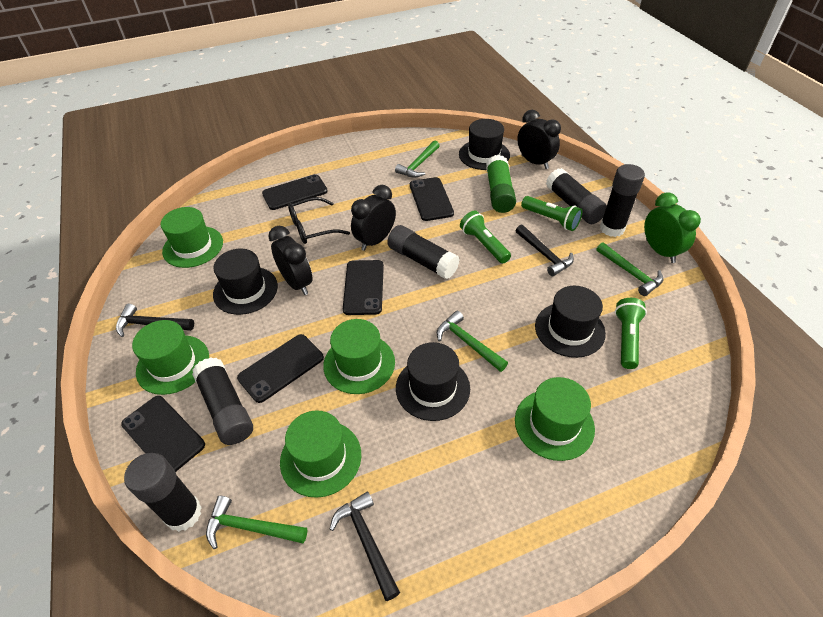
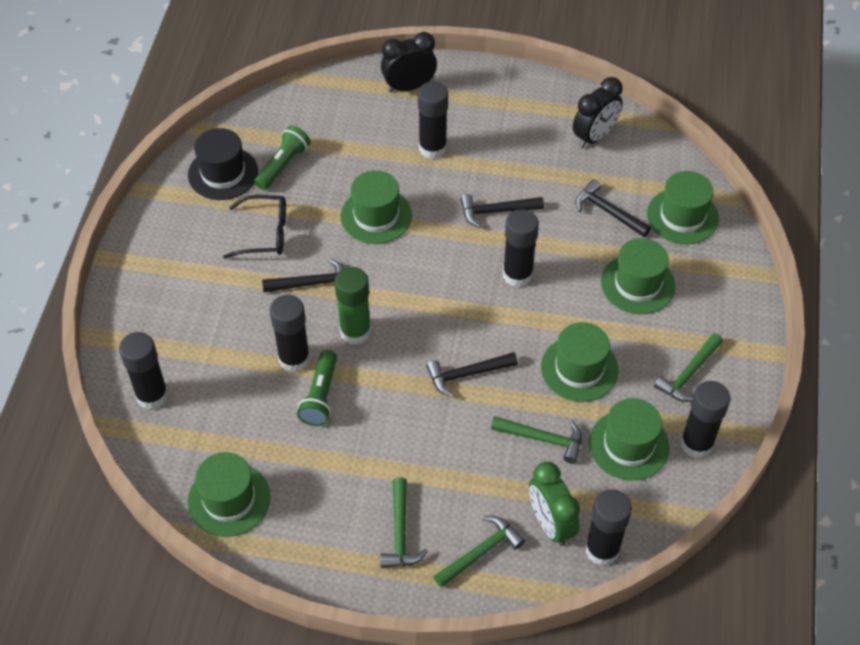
black clock: 3 -> 2
black glue stick: 5 -> 6
black hammer: 3 -> 4
black hat: 4 -> 1
black phone: 5 -> 0
green flashlight: 3 -> 2
green hat: 5 -> 6

